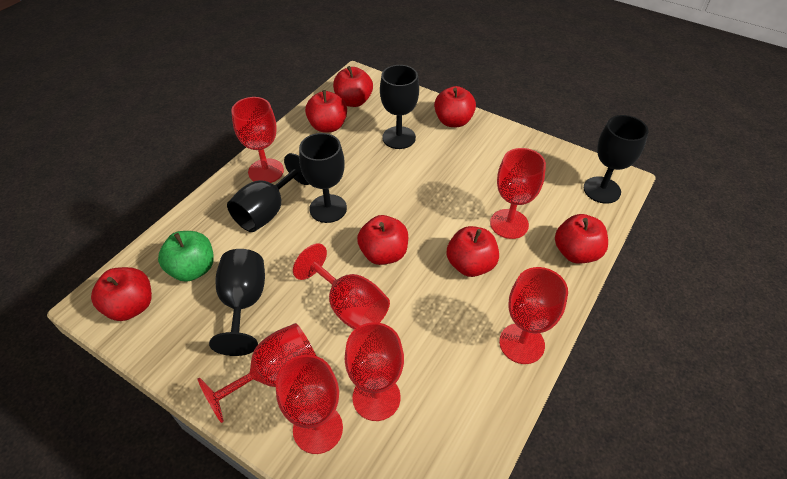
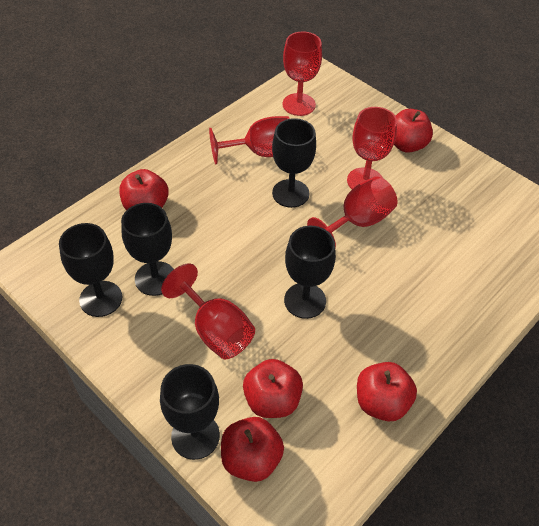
green apple: 1 -> 0
red apple: 7 -> 5
red goblet: 7 -> 5

